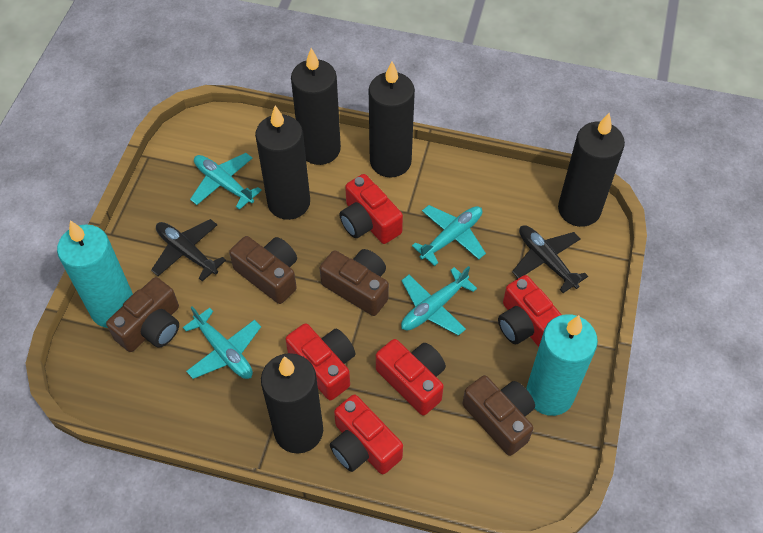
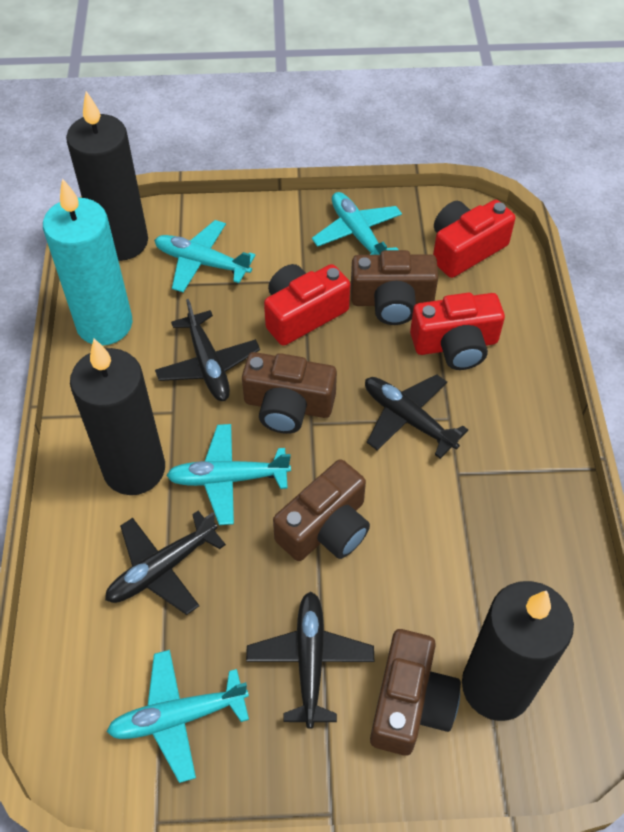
black candle: 5 -> 3
black plane: 2 -> 4
red camera: 5 -> 3
turquoise candle: 2 -> 1

